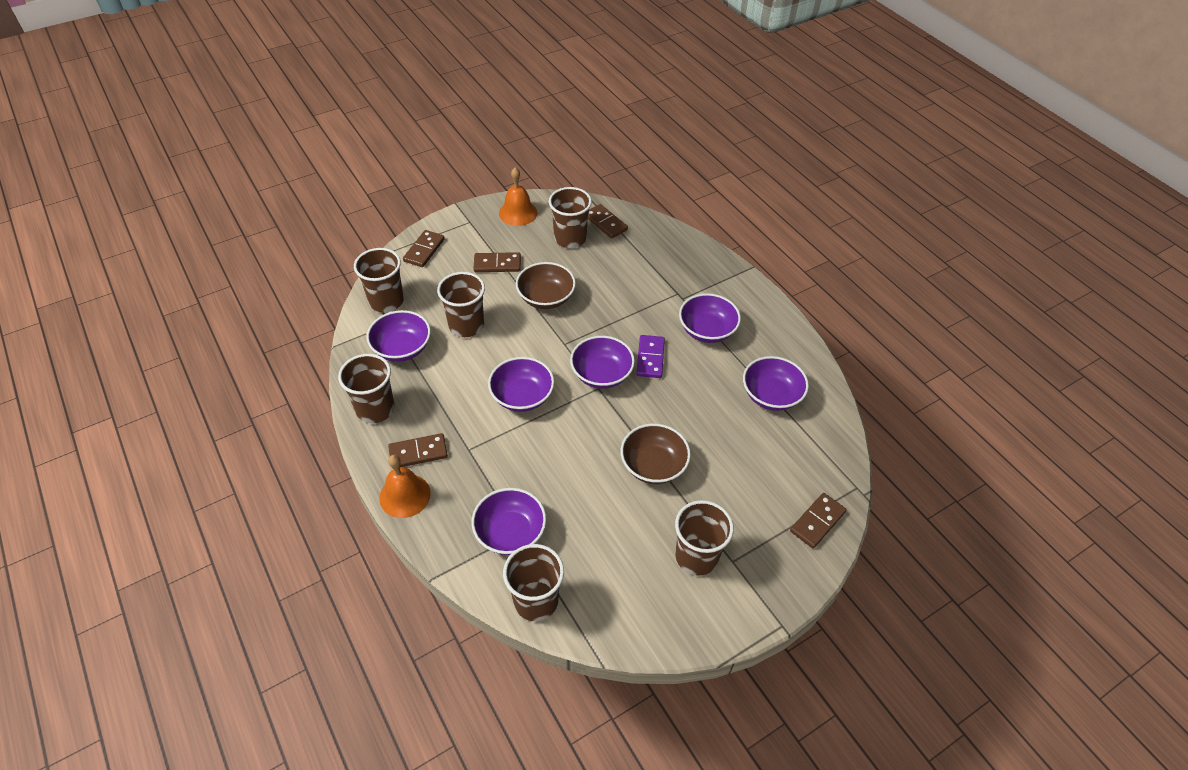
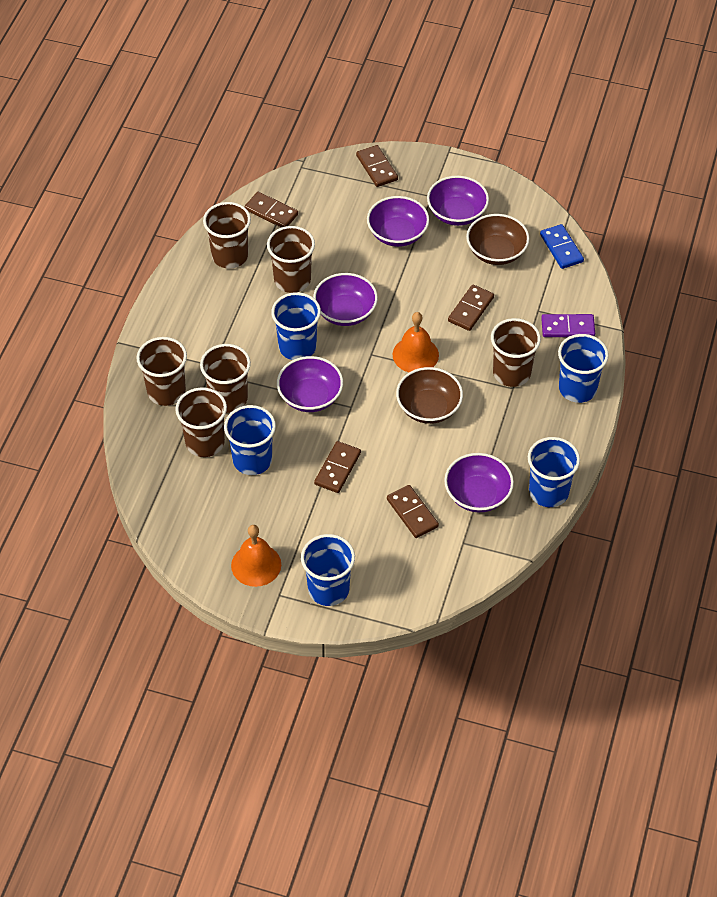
blue cup: 0 -> 5
blue domino: 0 -> 1
purple bowl: 6 -> 5

